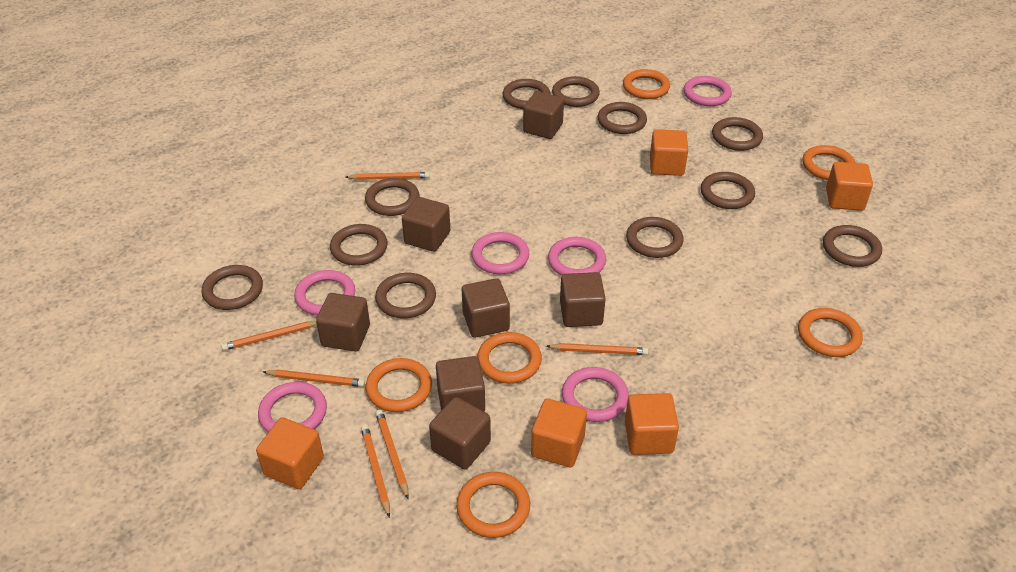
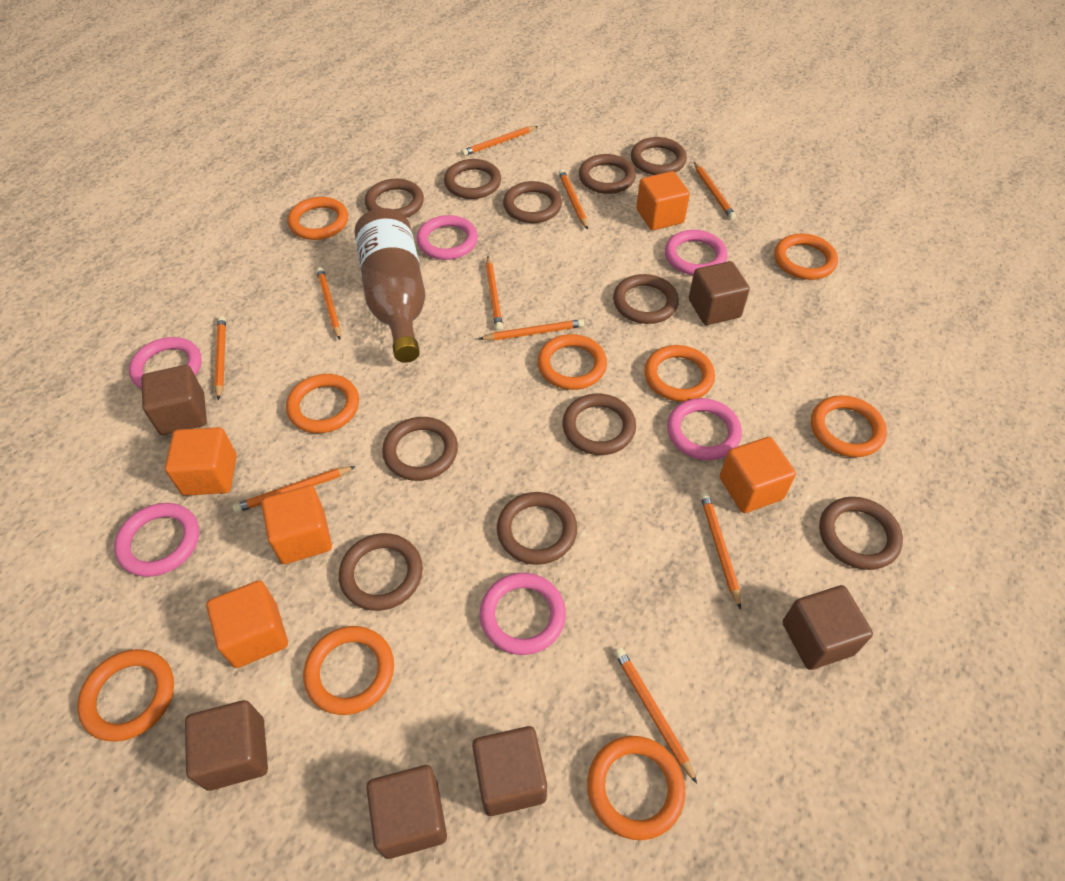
brown bottle: 0 -> 1
brown cube: 7 -> 6
orange pencil: 6 -> 10
orange ring: 6 -> 9

